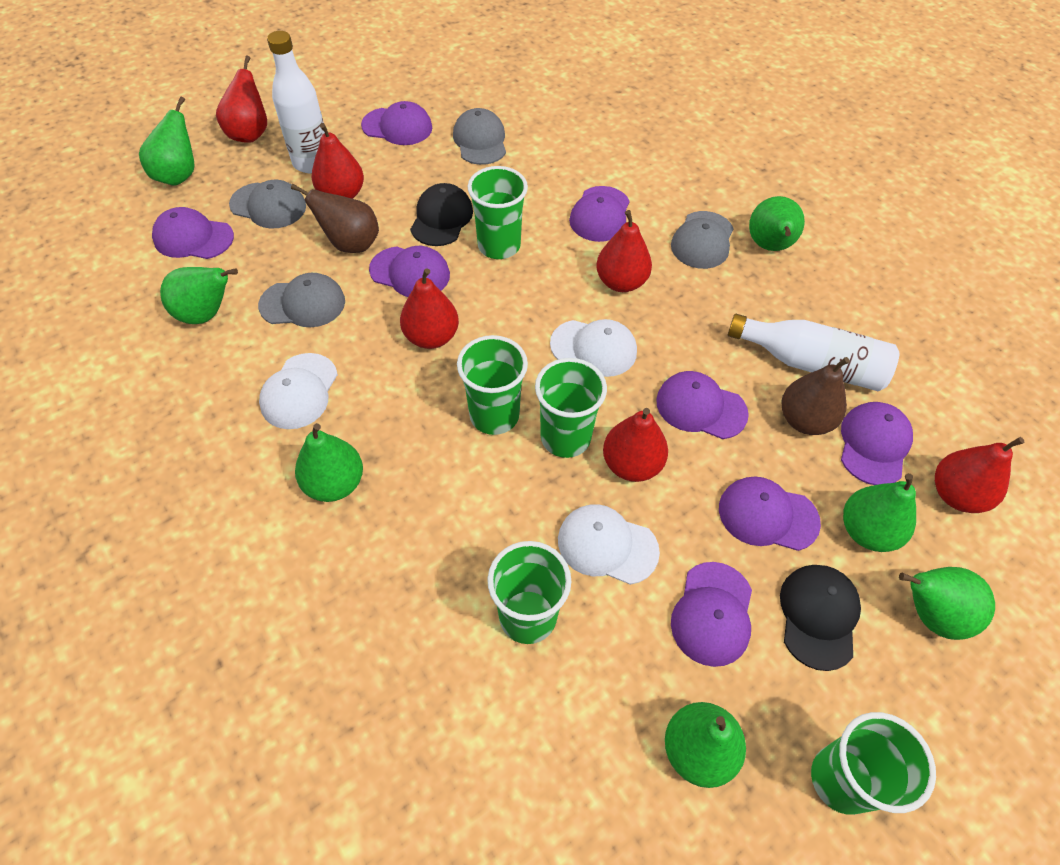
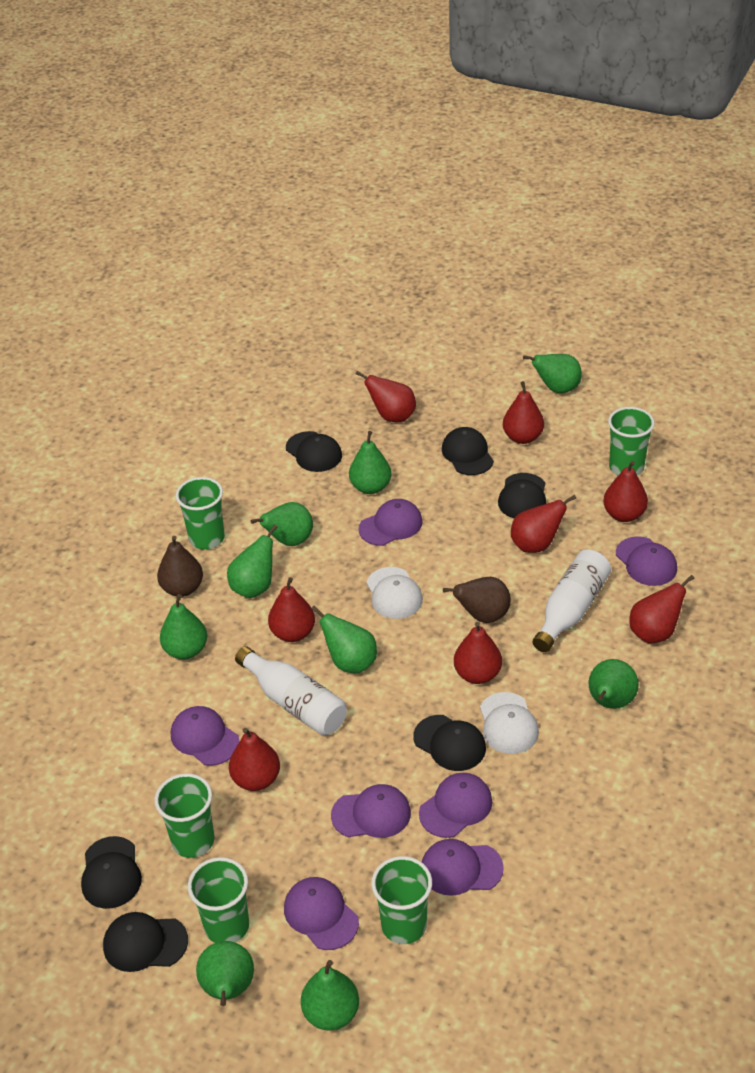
black cap: 2 -> 6
green pear: 7 -> 9
grey cap: 4 -> 0
purple cap: 8 -> 7
red pear: 6 -> 8
white cap: 3 -> 2

